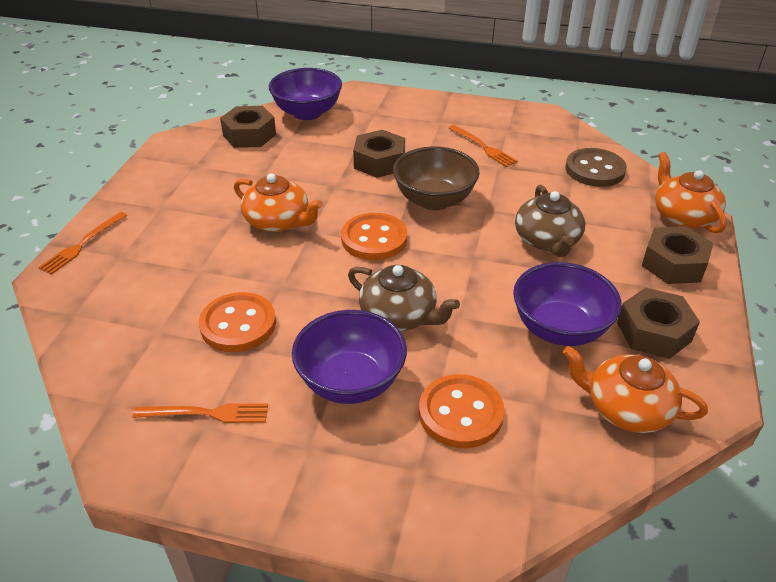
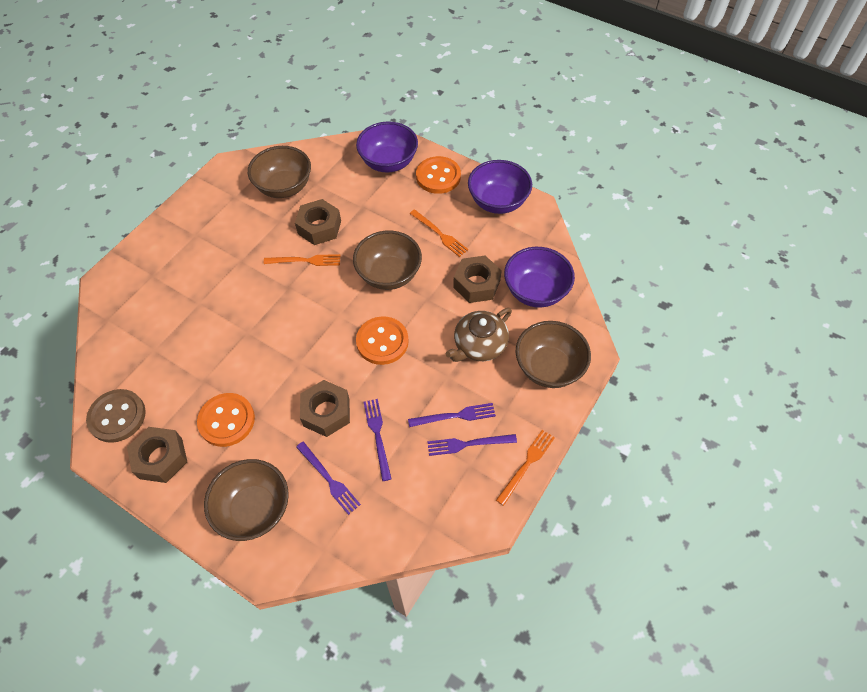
brown bowl: 1 -> 4
brown teapot: 2 -> 1
orange teapot: 3 -> 0
purple fork: 0 -> 4

